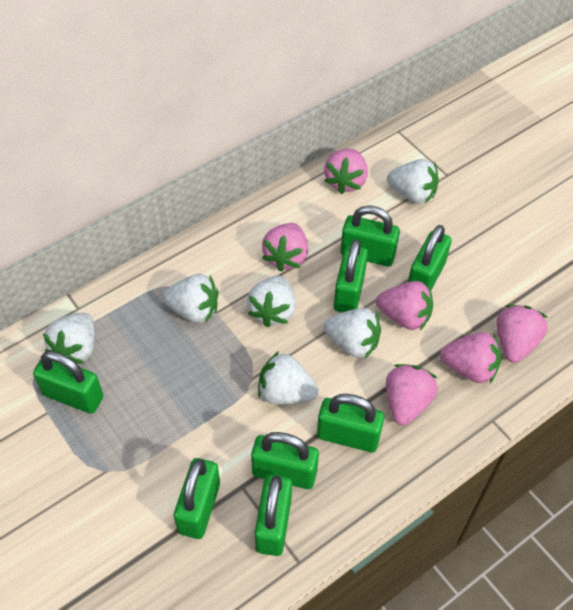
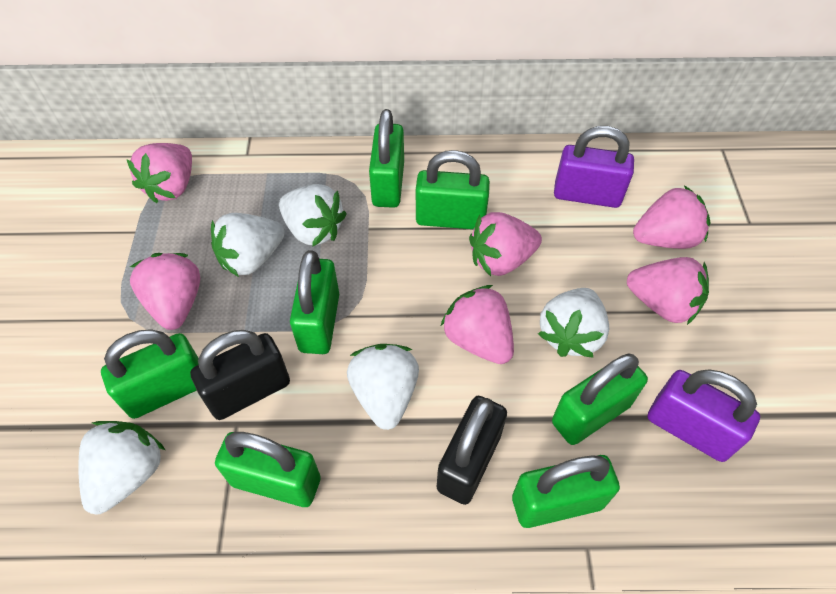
black padlock: 0 -> 2
green padlock: 8 -> 7
purple padlock: 0 -> 2
white strawberry: 6 -> 5

